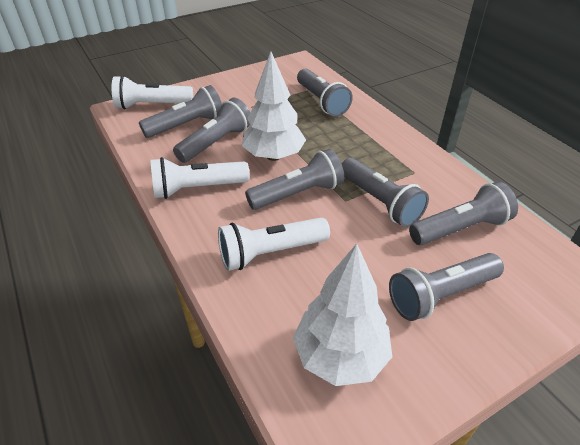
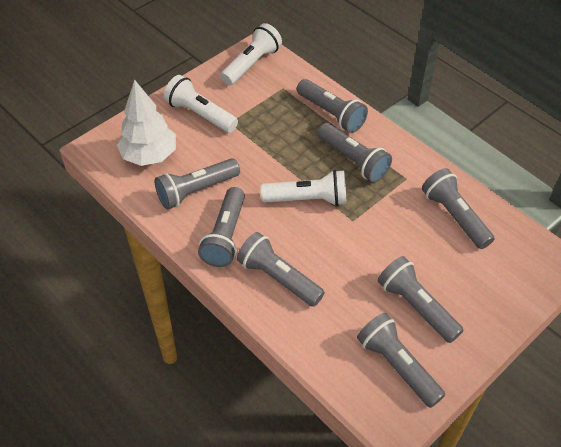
grey flashlight: 7 -> 8
white tree: 2 -> 1

